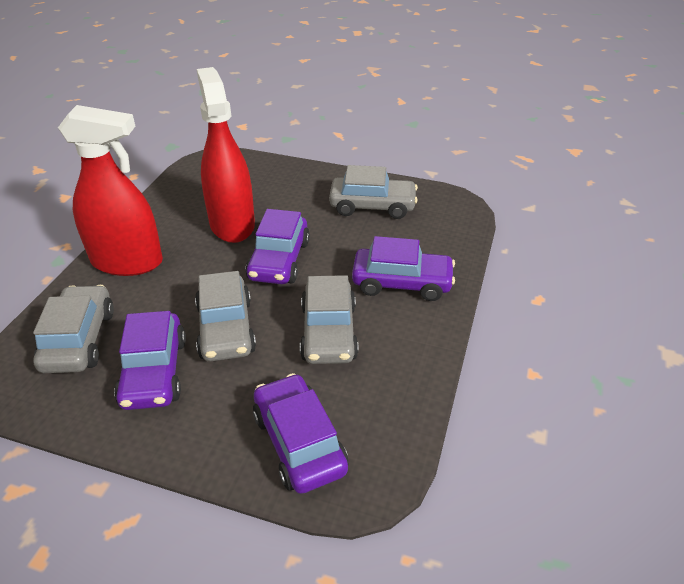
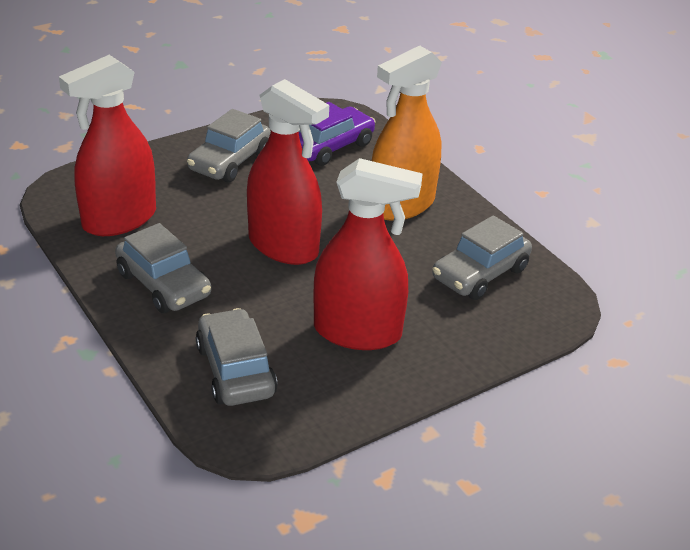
orange spray bottle: 0 -> 1
purple car: 4 -> 1
red spray bottle: 2 -> 3

